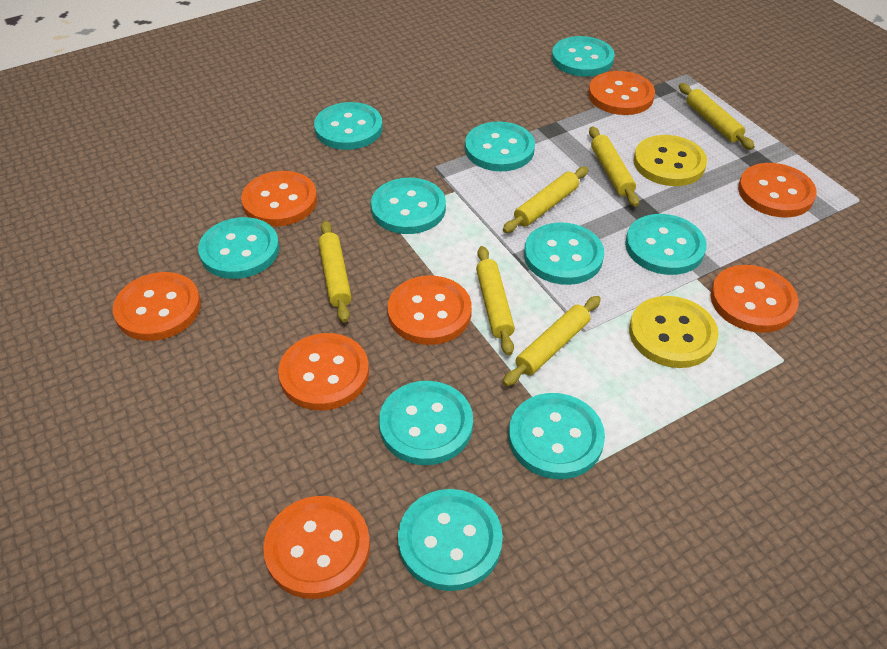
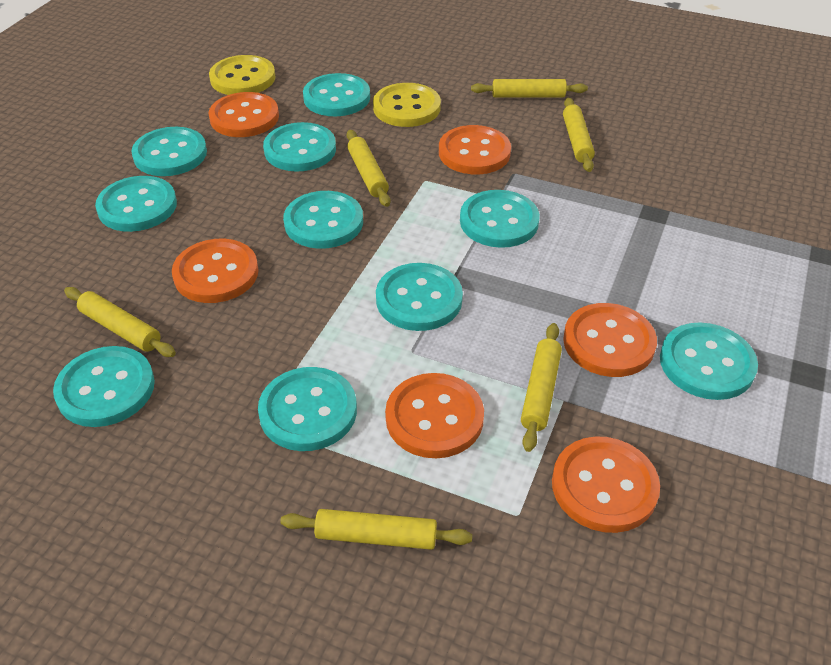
orange button: 8 -> 6

